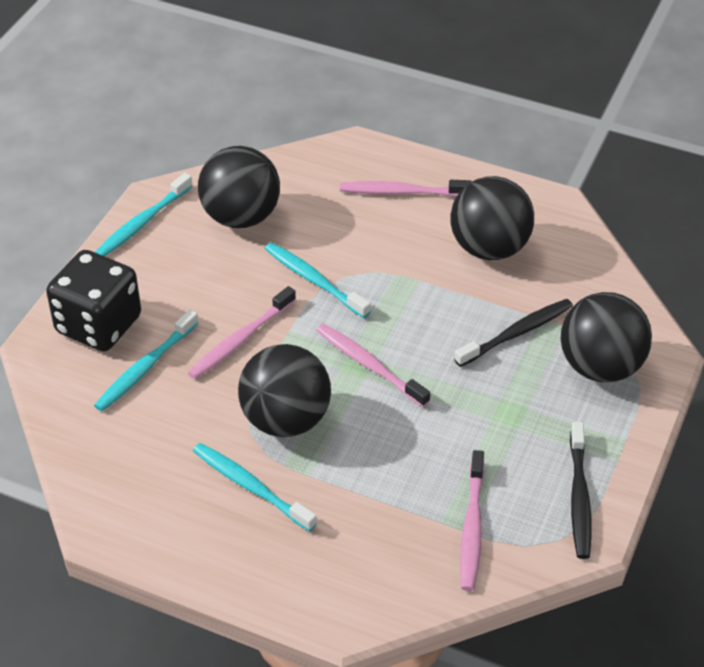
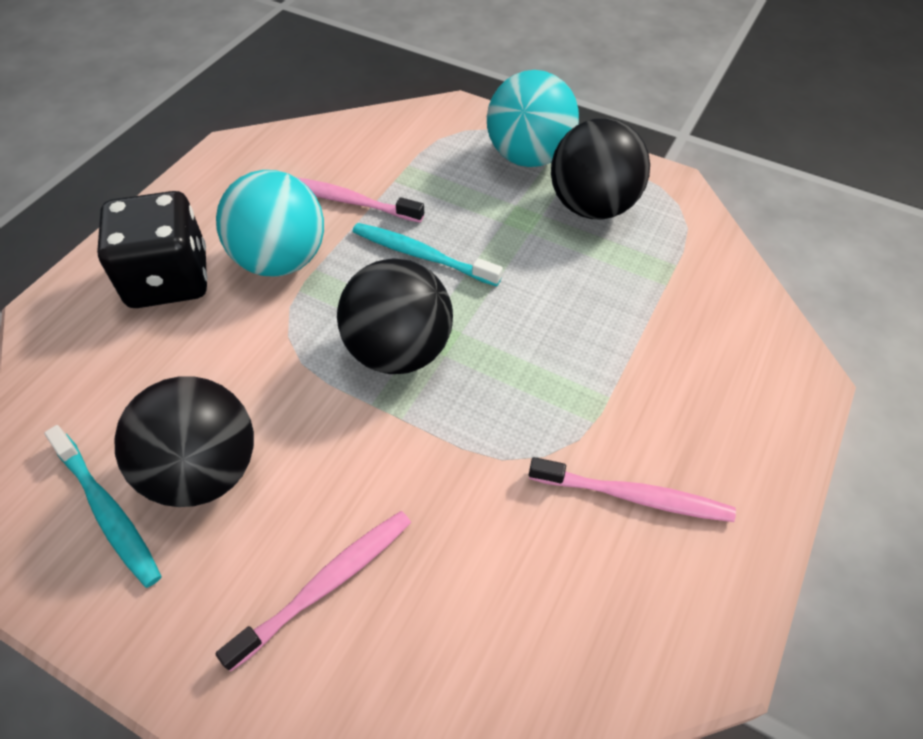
black ball: 4 -> 3
black toothbrush: 2 -> 0
pink toothbrush: 4 -> 3
turquoise ball: 0 -> 2
turquoise toothbrush: 4 -> 2

